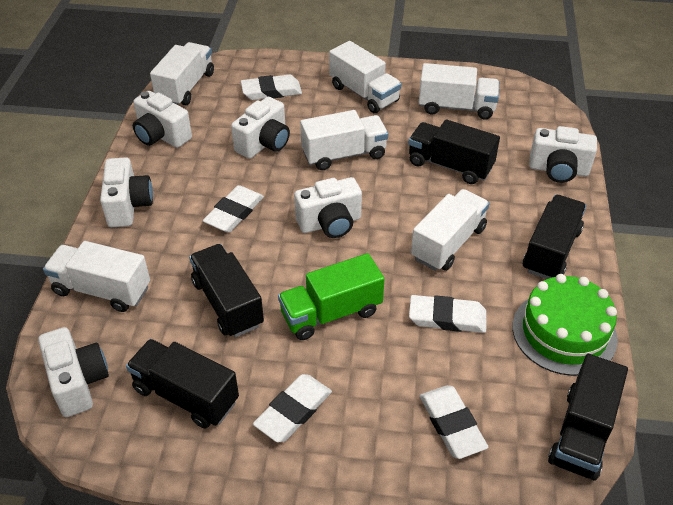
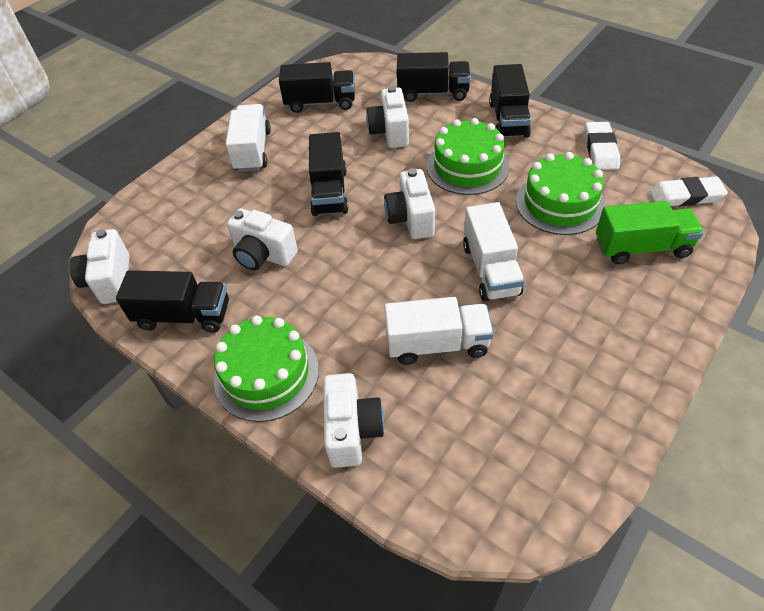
green cake: 1 -> 3
white camera: 6 -> 5
white eraser: 5 -> 2
white truck: 6 -> 3

